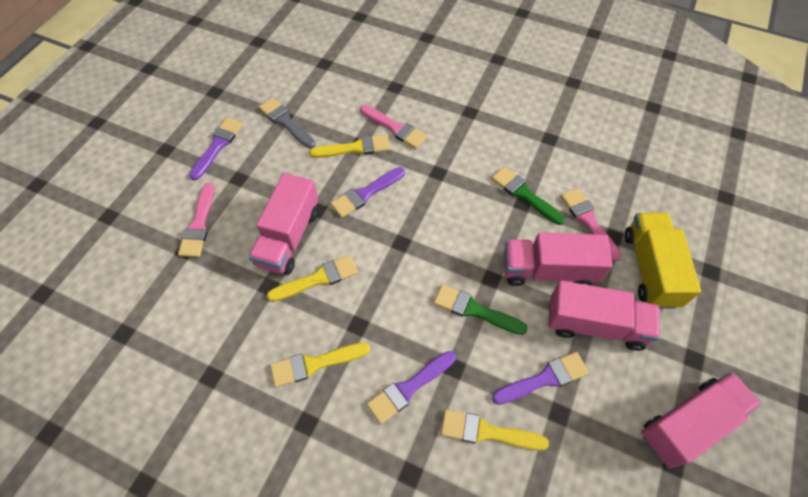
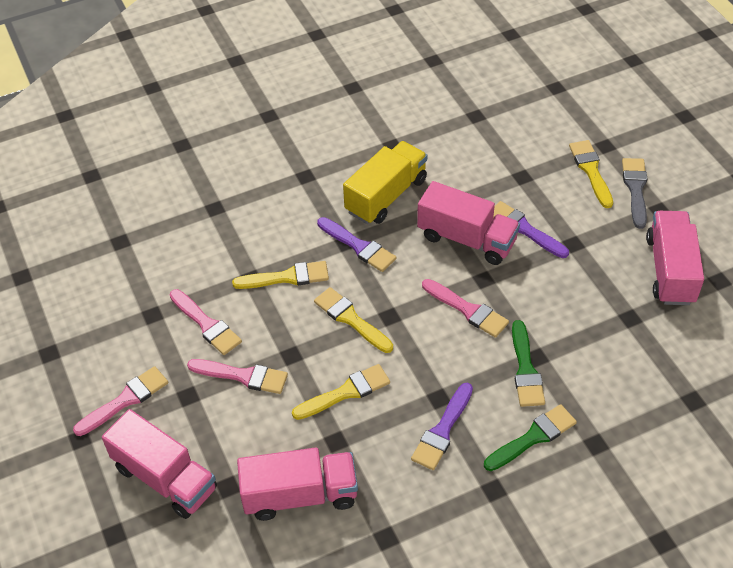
pink brush: 3 -> 4
purple brush: 4 -> 3

